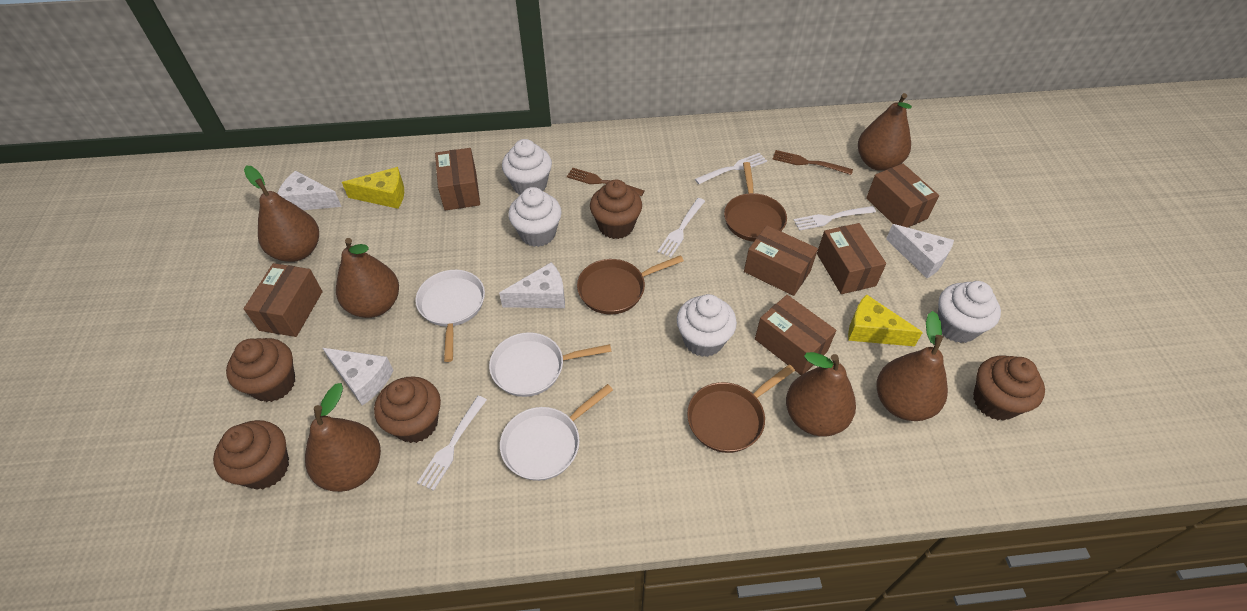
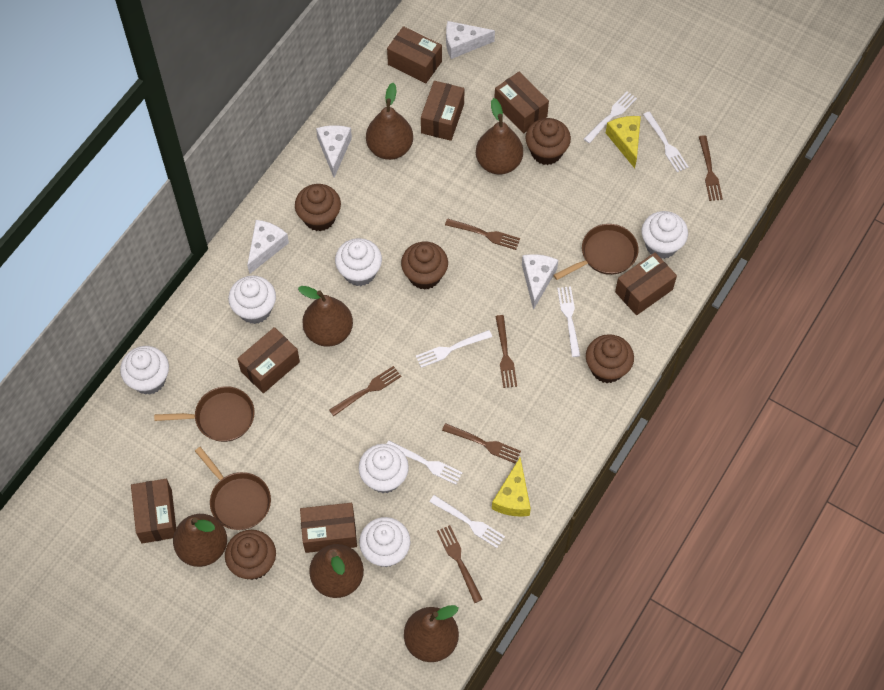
brown box: 6 -> 7
brown fork: 2 -> 6
white cupcake: 4 -> 6
white fork: 4 -> 6
white pan: 3 -> 0

